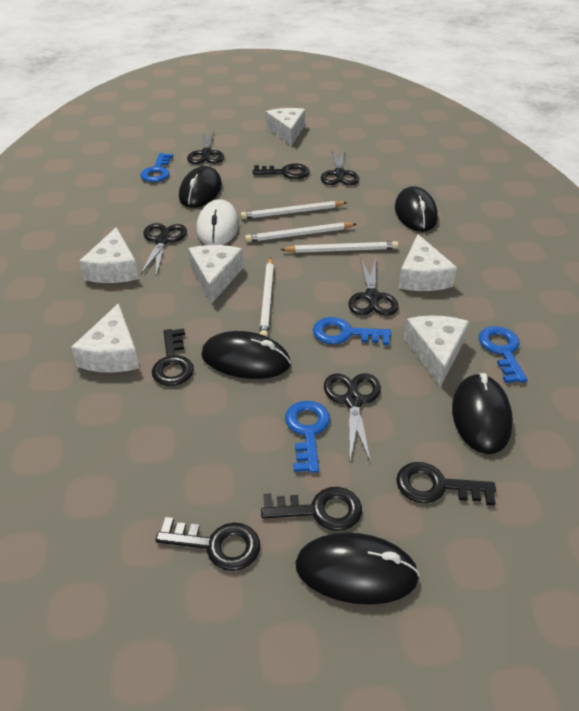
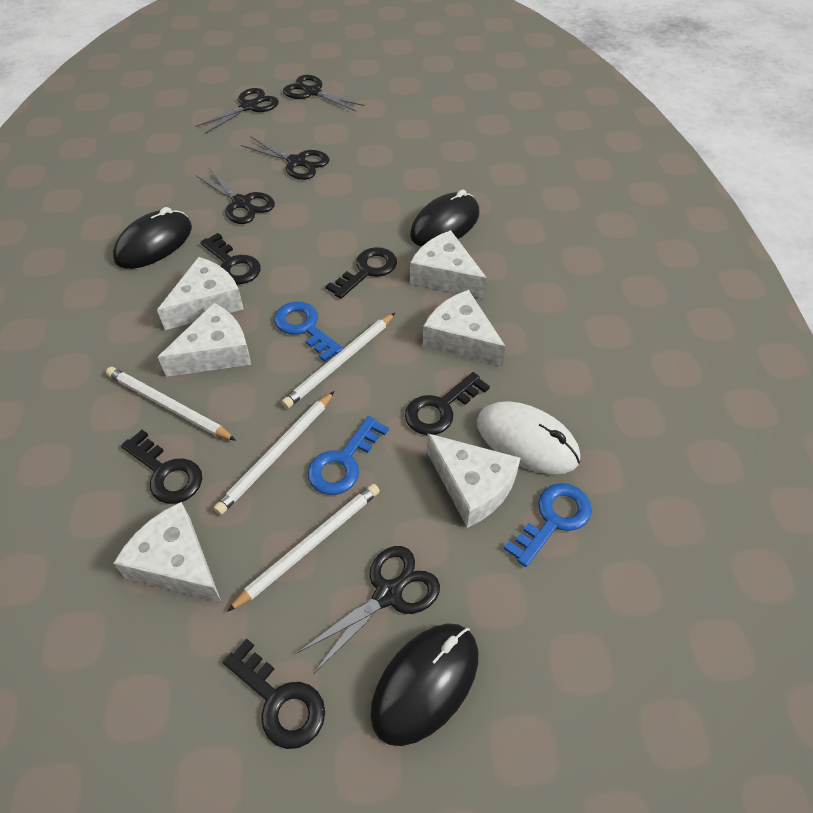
black mouse: 5 -> 3
blue key: 4 -> 3

